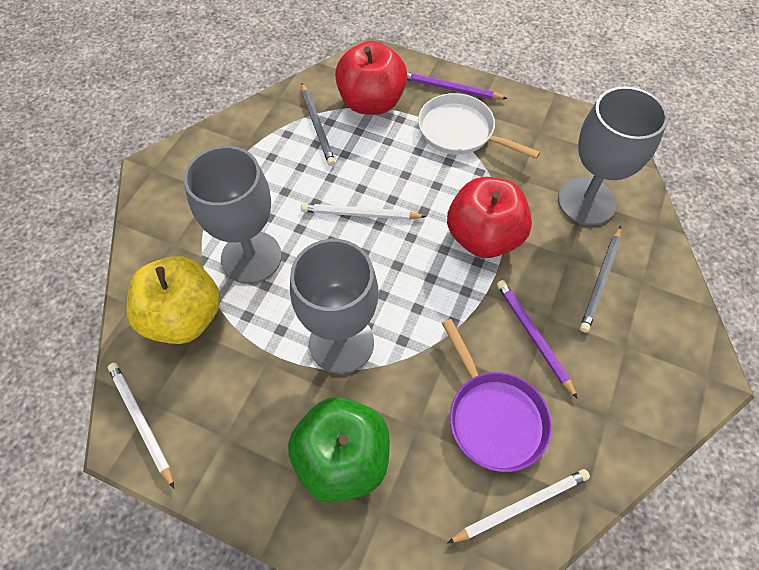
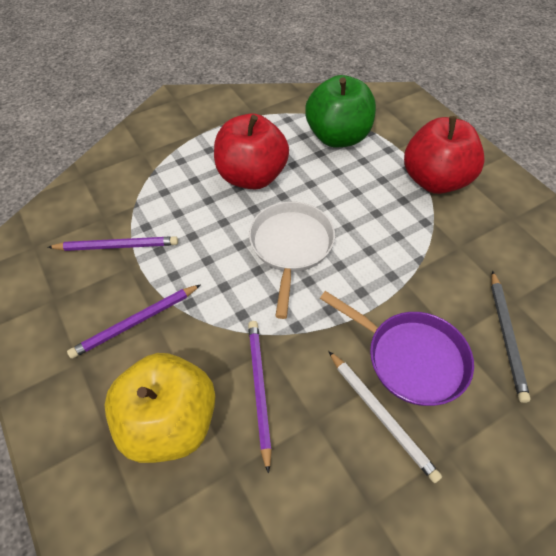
grey goblet: 3 -> 0
grey pencil: 2 -> 1
purple pencil: 2 -> 3
white pencil: 3 -> 1

